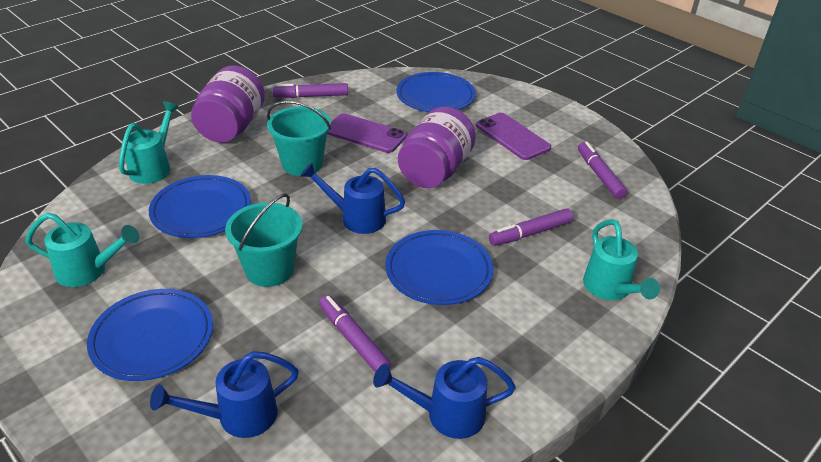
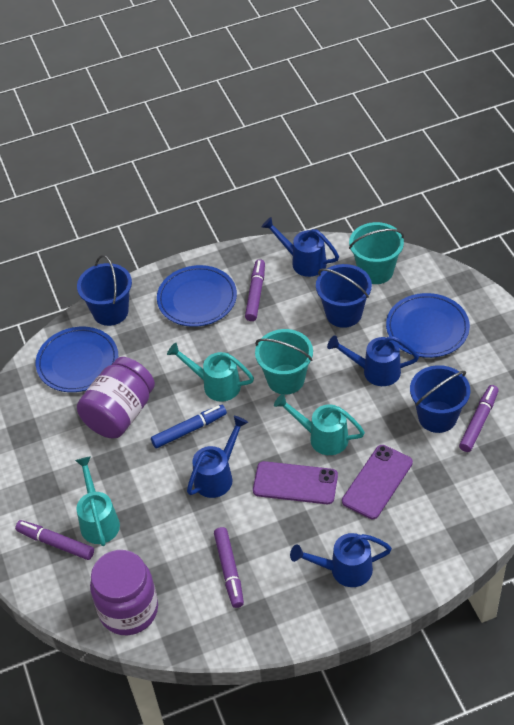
blue bucket: 0 -> 3
blue marker: 0 -> 1
blue plate: 4 -> 3
blue watering can: 3 -> 4

